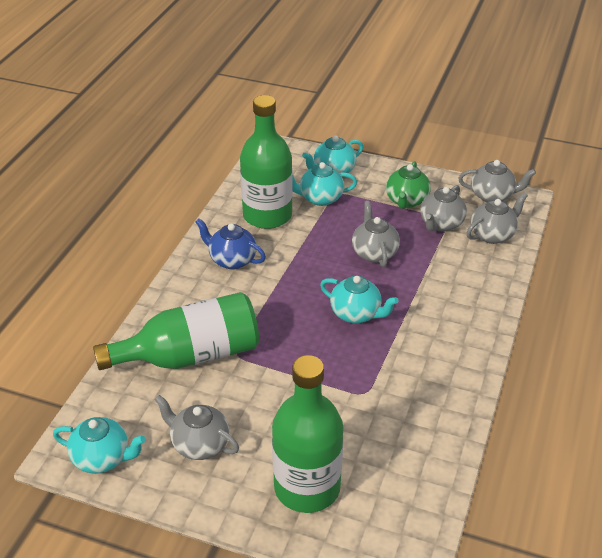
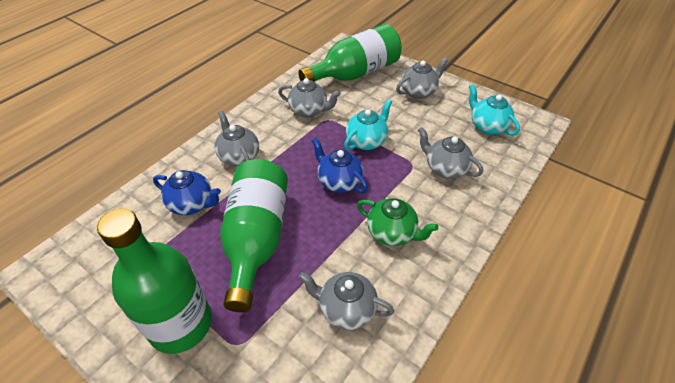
blue teapot: 1 -> 2
turquoise teapot: 4 -> 2

